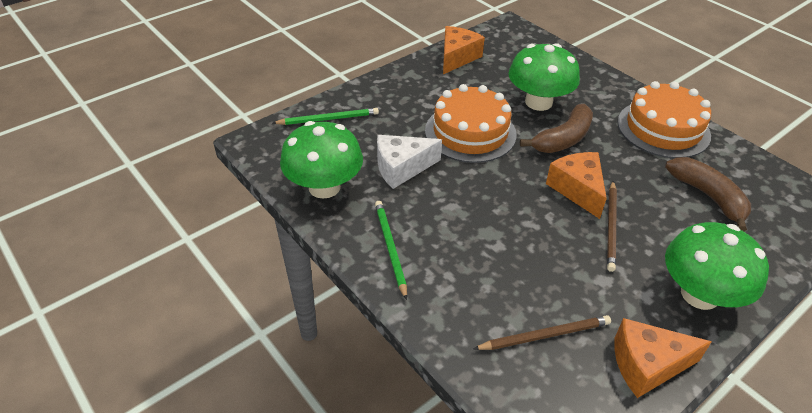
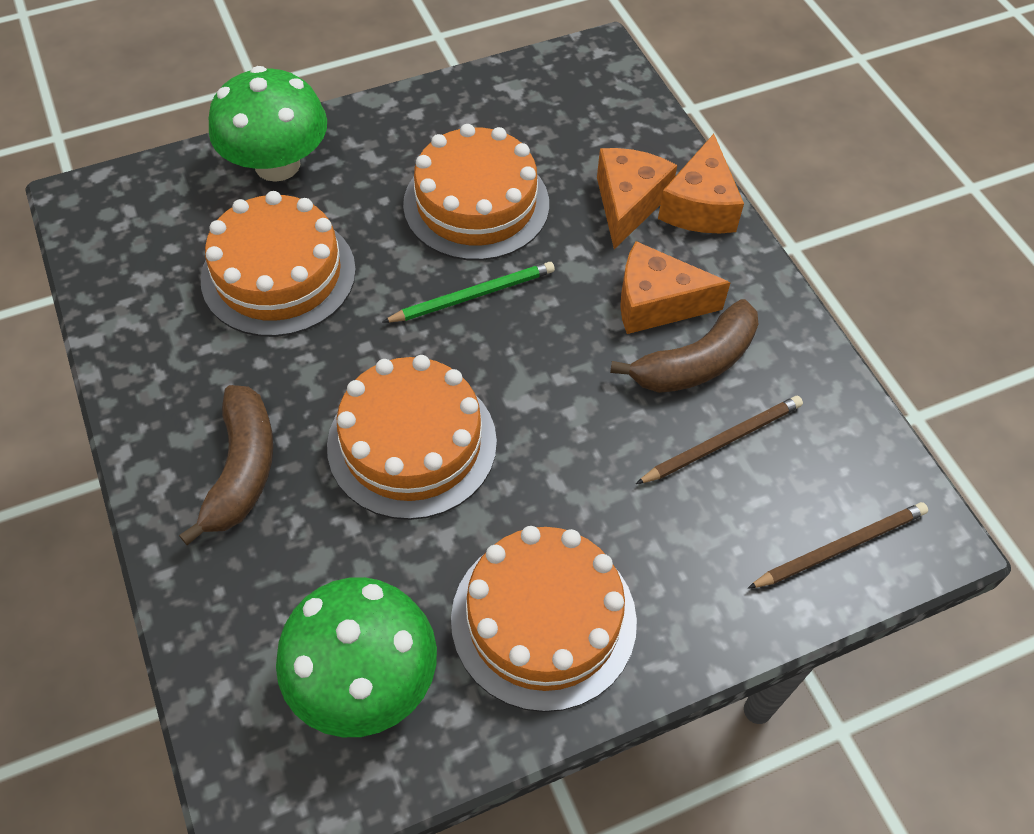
green mushroom: 3 -> 2
green pencil: 2 -> 1
orange cake: 2 -> 4
white cheese: 1 -> 0

